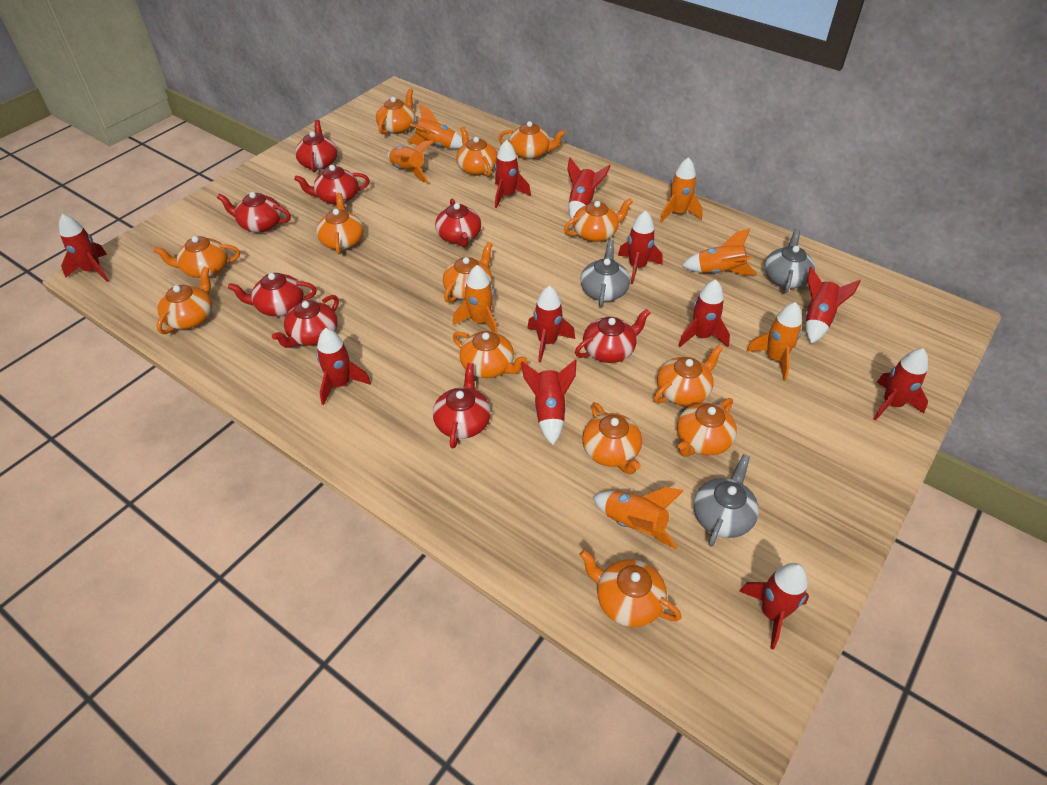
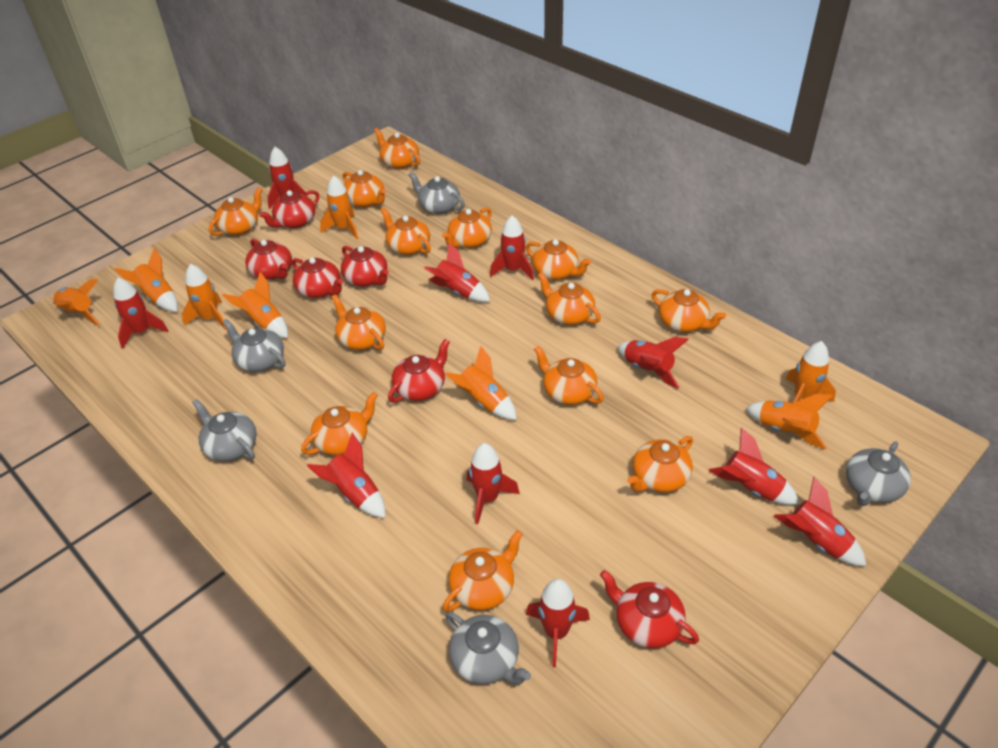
grey teapot: 3 -> 5
orange rocket: 7 -> 8
red rocket: 11 -> 10
red teapot: 8 -> 6

